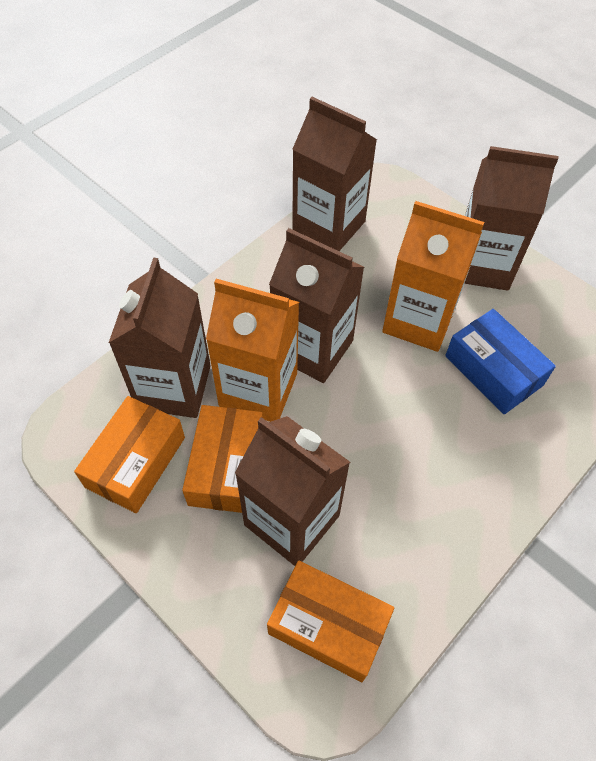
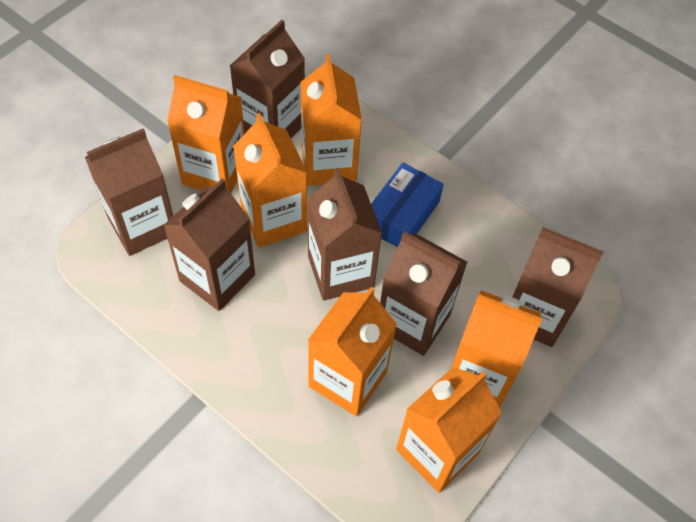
brown carton: 5 -> 6
orange box: 3 -> 0
orange carton: 2 -> 6

